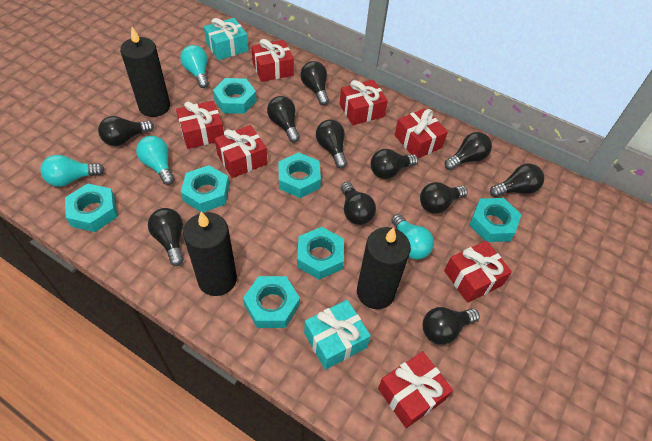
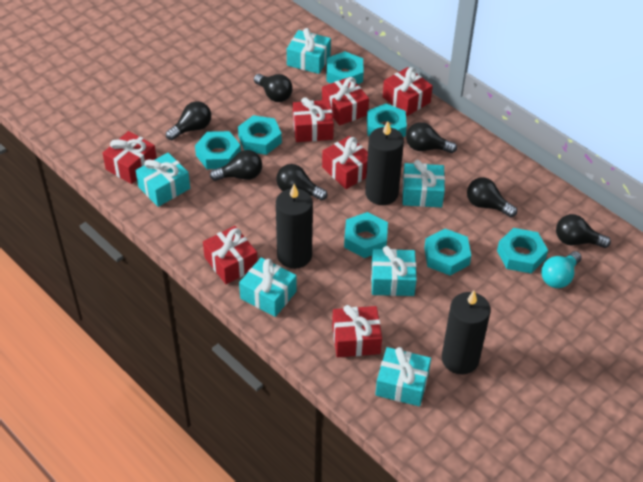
black light bulb: 11 -> 7
turquoise gift: 2 -> 6
turquoise light bulb: 4 -> 1

